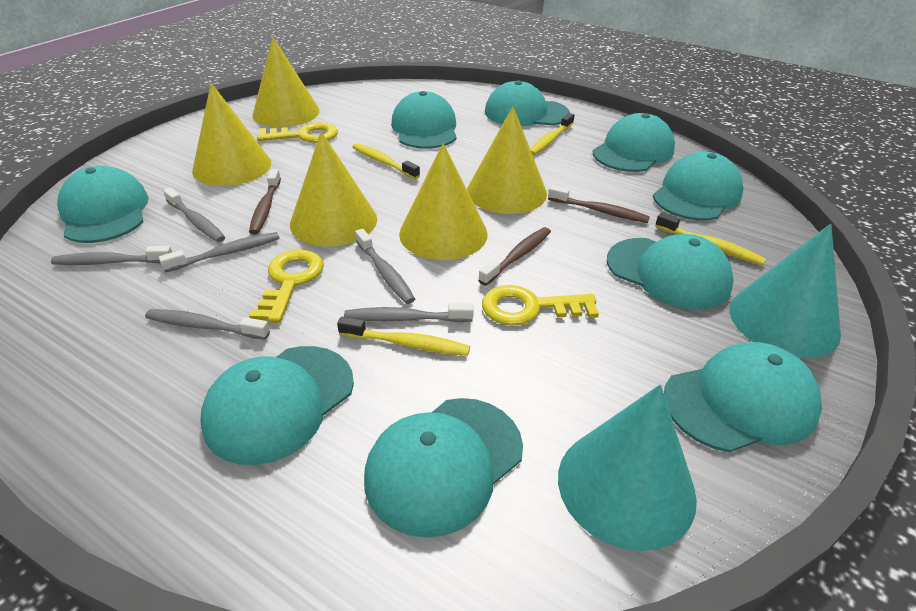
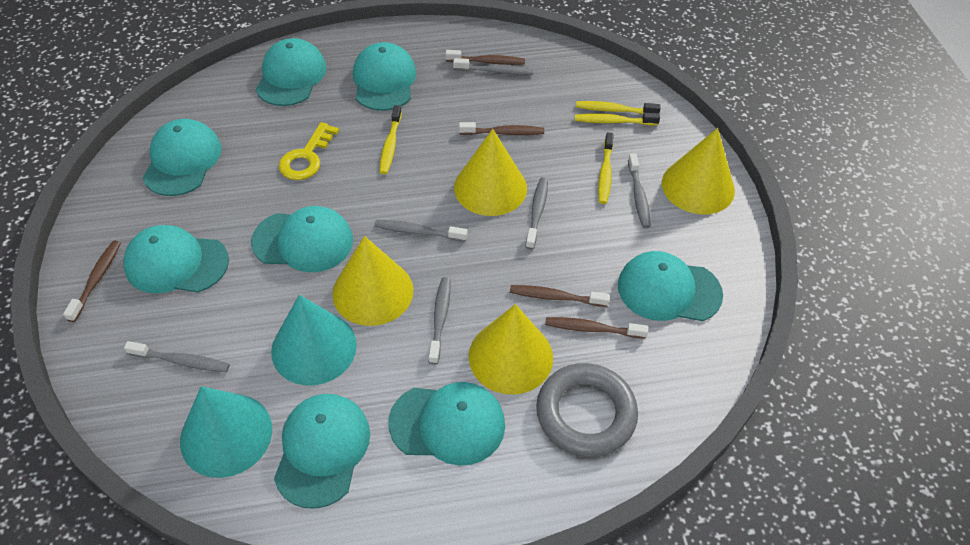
brown toothbrush: 3 -> 5
grey ring: 0 -> 1
turquoise cap: 9 -> 8
yellow cone: 5 -> 4
yellow key: 3 -> 1

